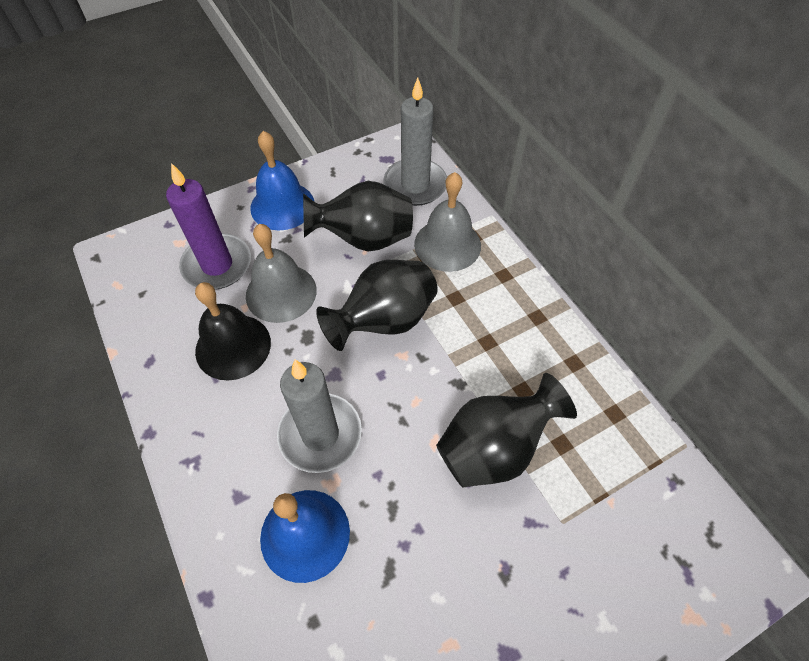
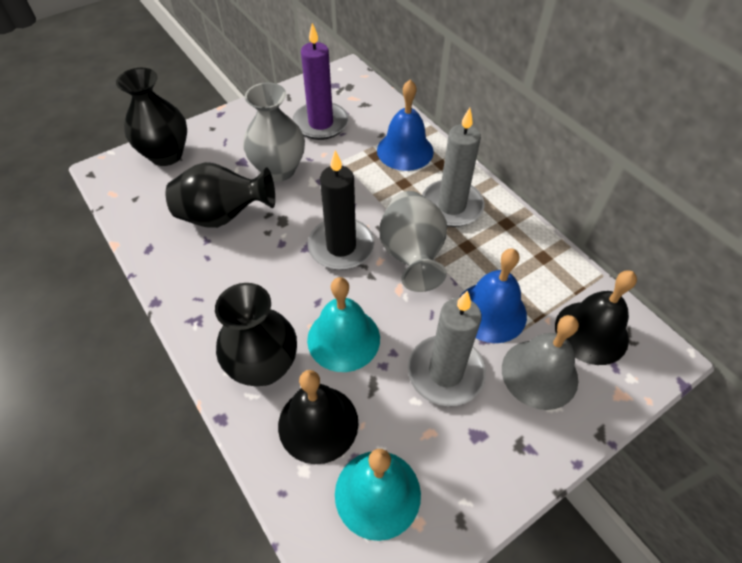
black bell: 1 -> 2
black candle: 0 -> 1
grey bell: 2 -> 1
grey vase: 0 -> 2
turquoise bell: 0 -> 2

